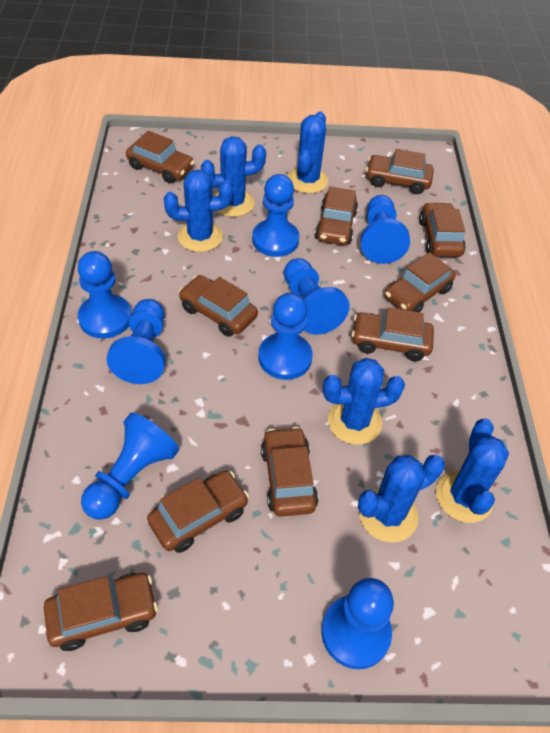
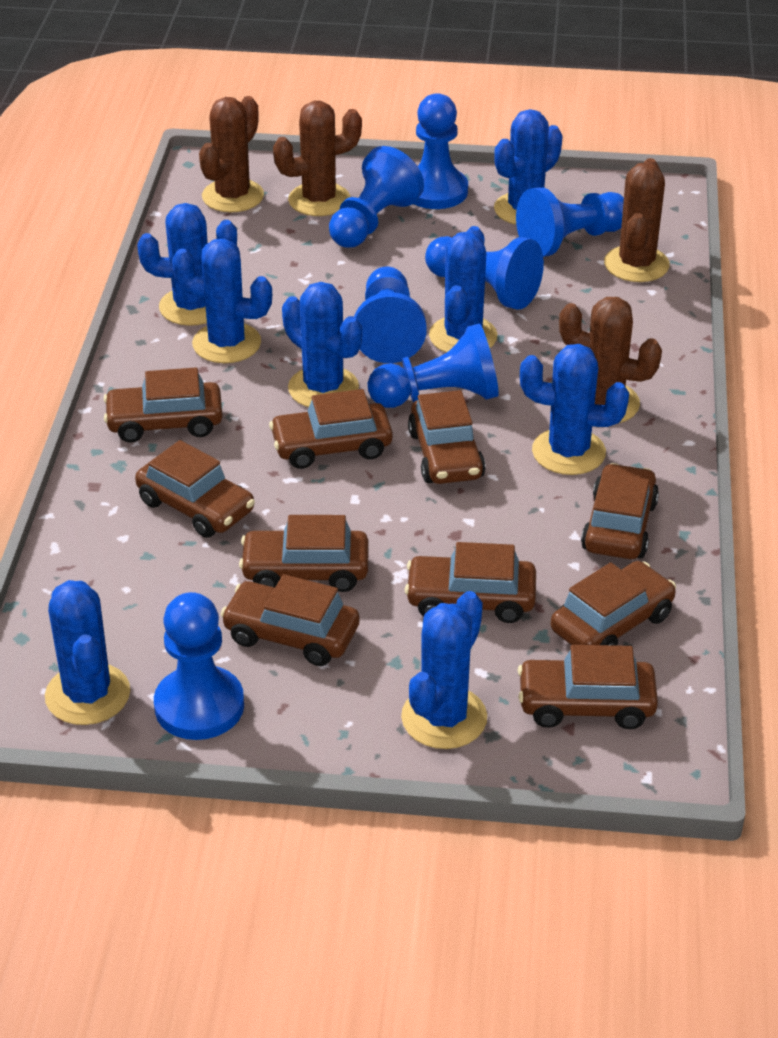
blue cactus: 6 -> 8
blue pawn: 8 -> 7
brown cactus: 0 -> 4

